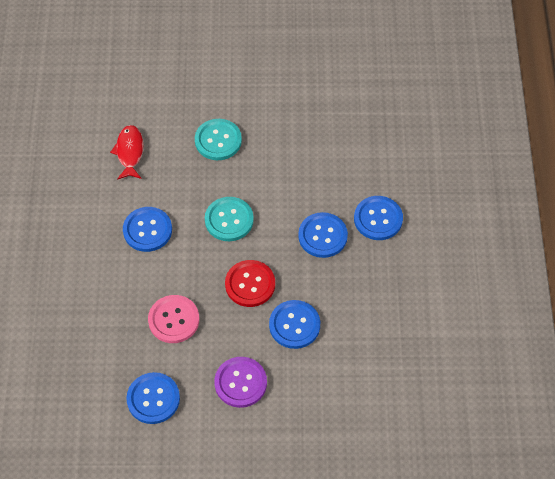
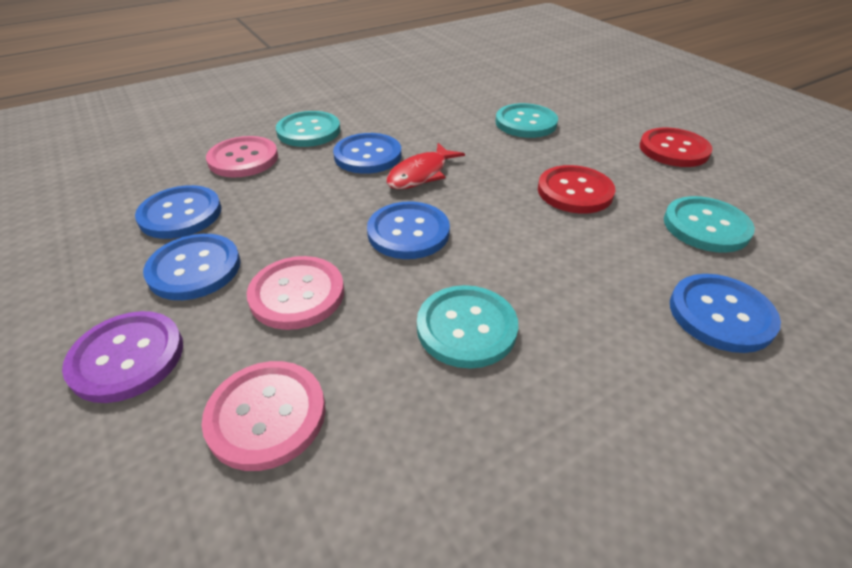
pink button: 1 -> 3
red button: 1 -> 2
turquoise button: 2 -> 4

